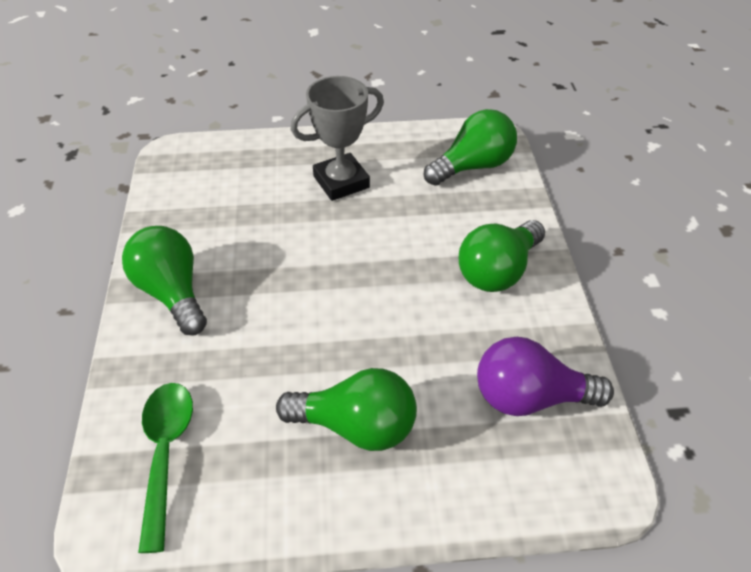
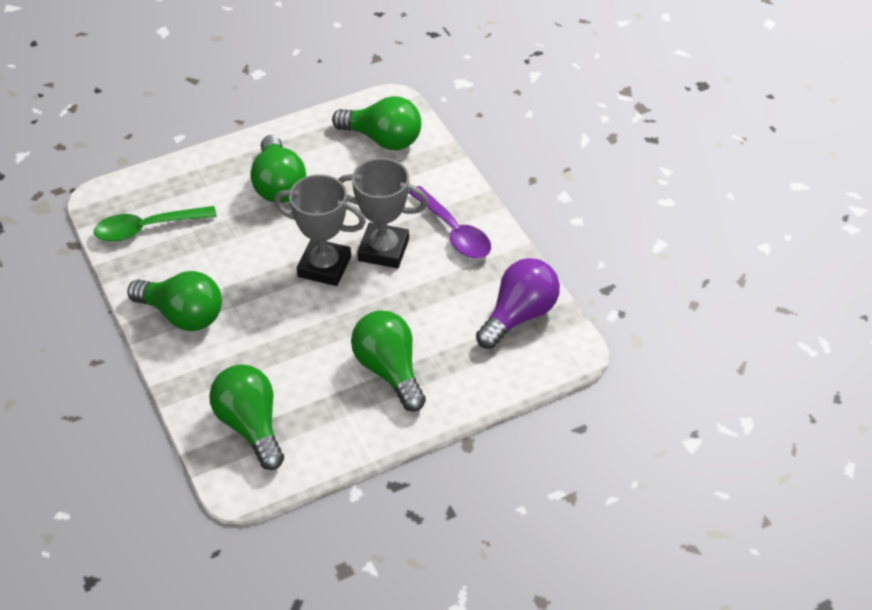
green light bulb: 4 -> 5
grey trophy: 1 -> 2
purple spoon: 0 -> 1

